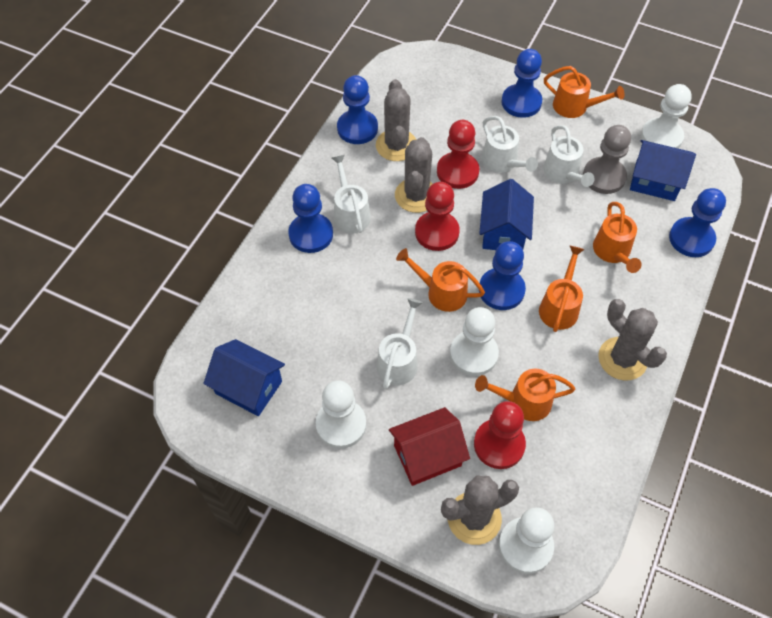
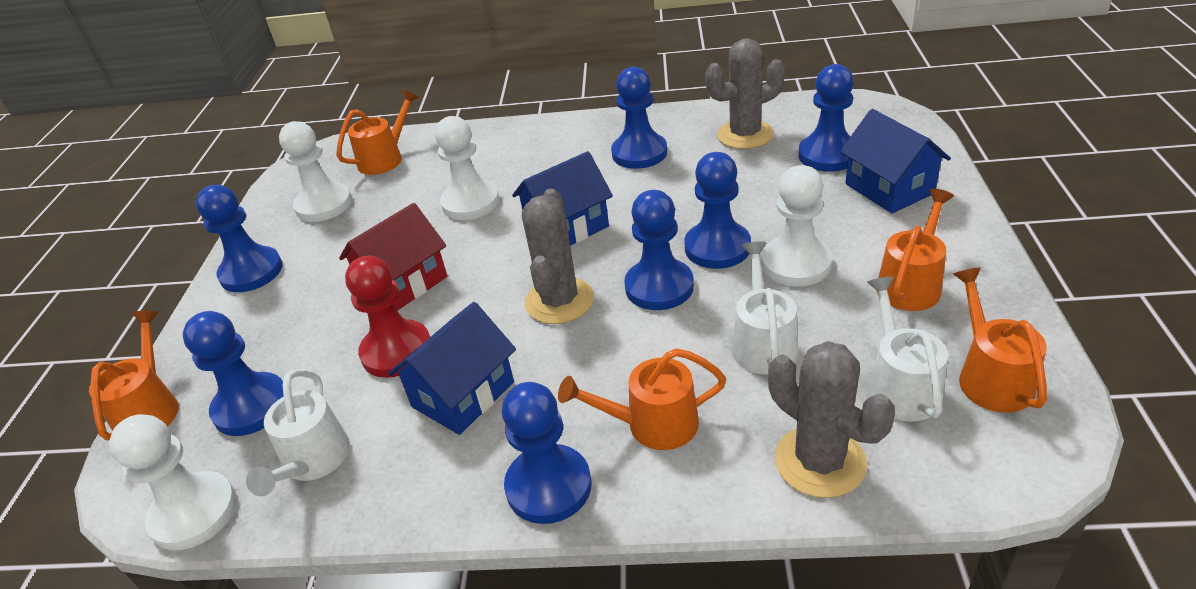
blue pawn: 5 -> 7
grey cactus: 4 -> 3
grey pawn: 1 -> 0
red pawn: 3 -> 1
white watering can: 4 -> 3

